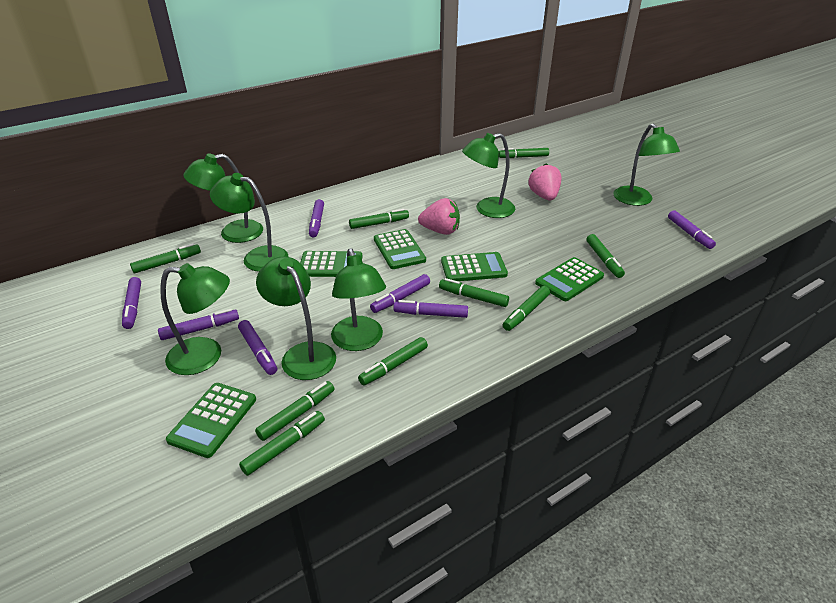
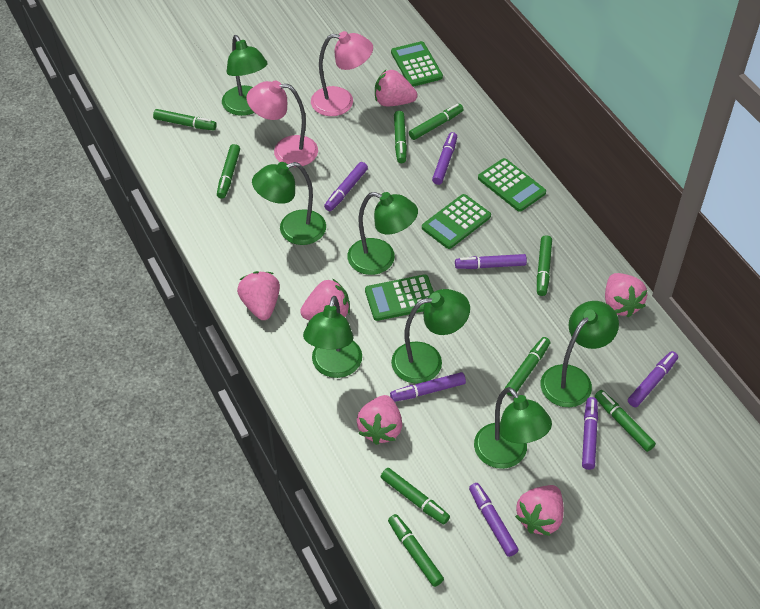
green calculator: 5 -> 4
pink lamp: 0 -> 2
pink strawberry: 2 -> 6

